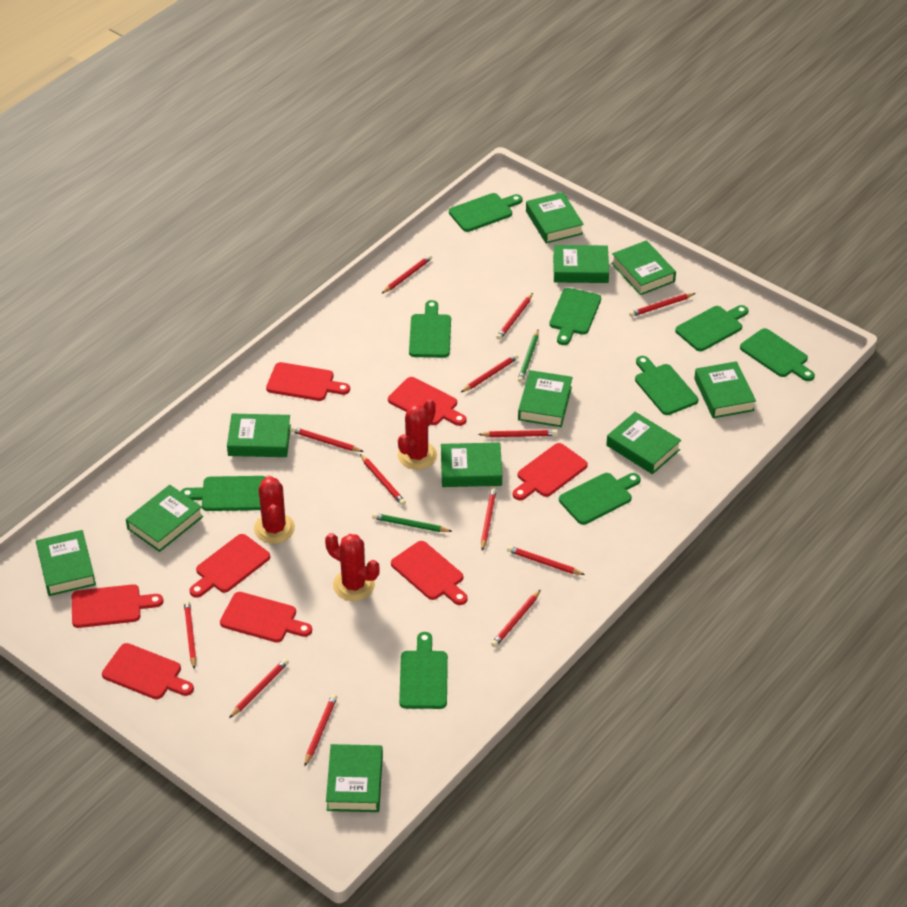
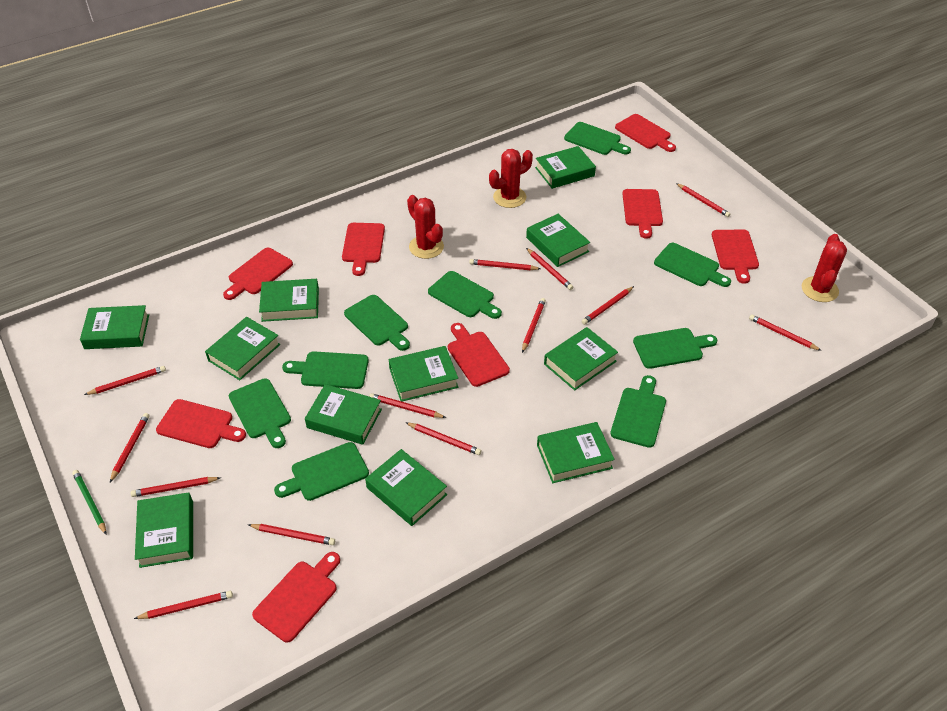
green pencil: 2 -> 1

